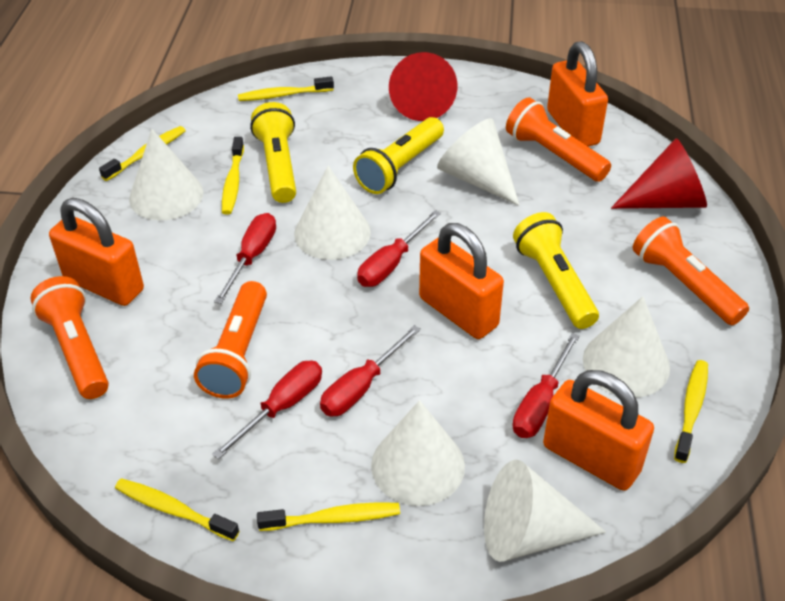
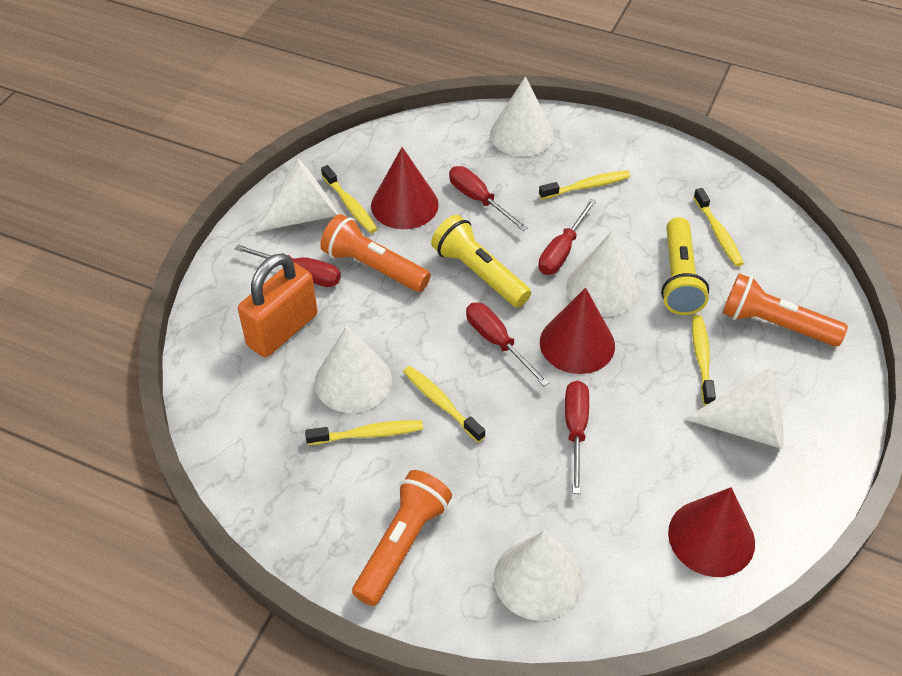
orange flashlight: 4 -> 3
orange padlock: 4 -> 1
red cone: 2 -> 3
yellow flashlight: 3 -> 2

